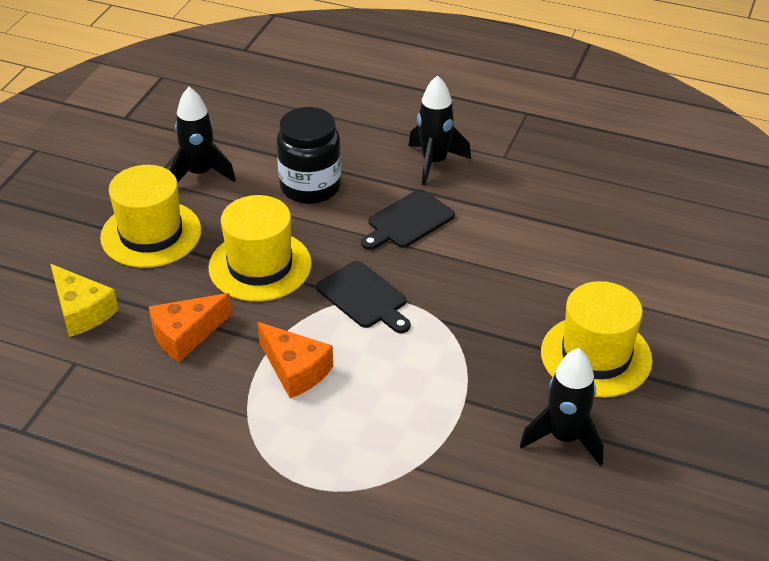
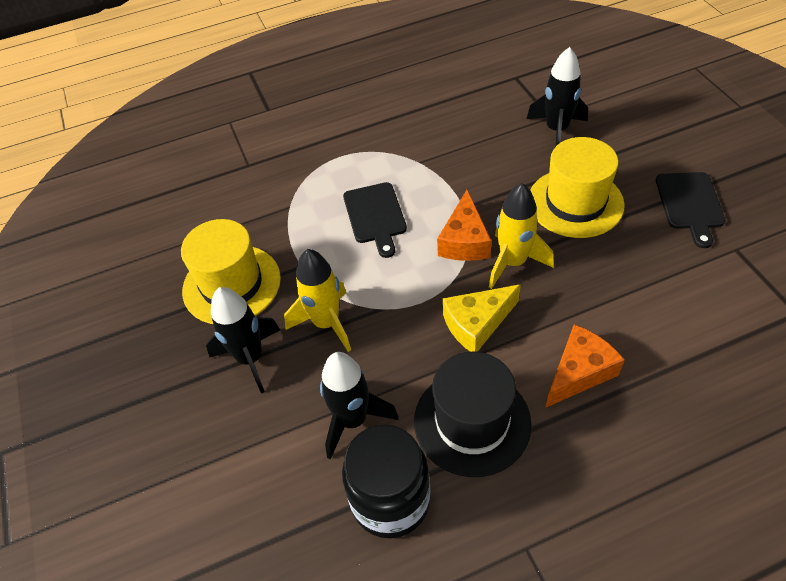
black hat: 0 -> 1
yellow hat: 3 -> 2
yellow rocket: 0 -> 2

